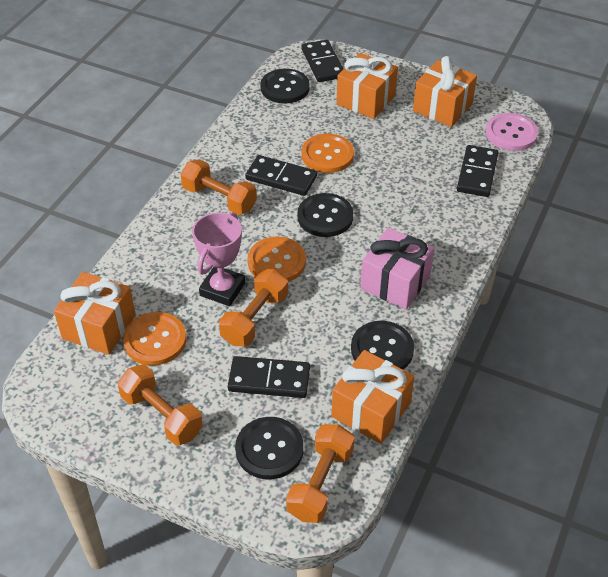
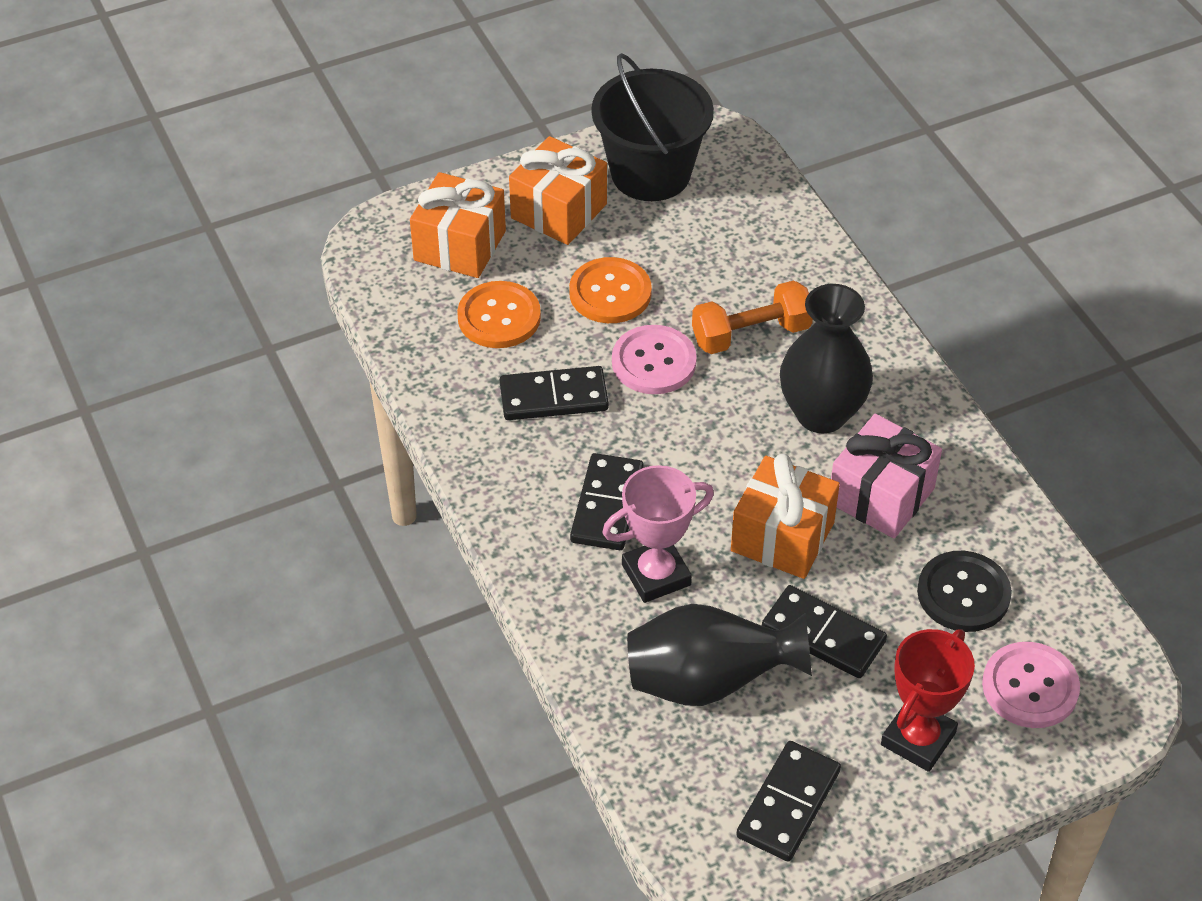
black bucket: 0 -> 1
black button: 4 -> 1
black vase: 0 -> 2
orange button: 3 -> 2
orange dumbbell: 4 -> 1
orange gift: 4 -> 3
pink button: 1 -> 2
red trophy: 0 -> 1

